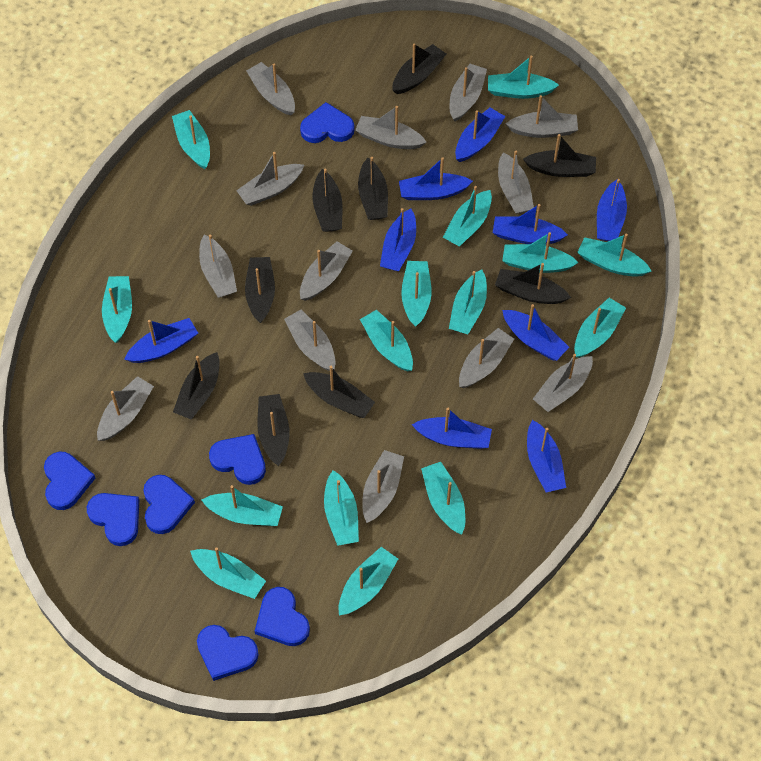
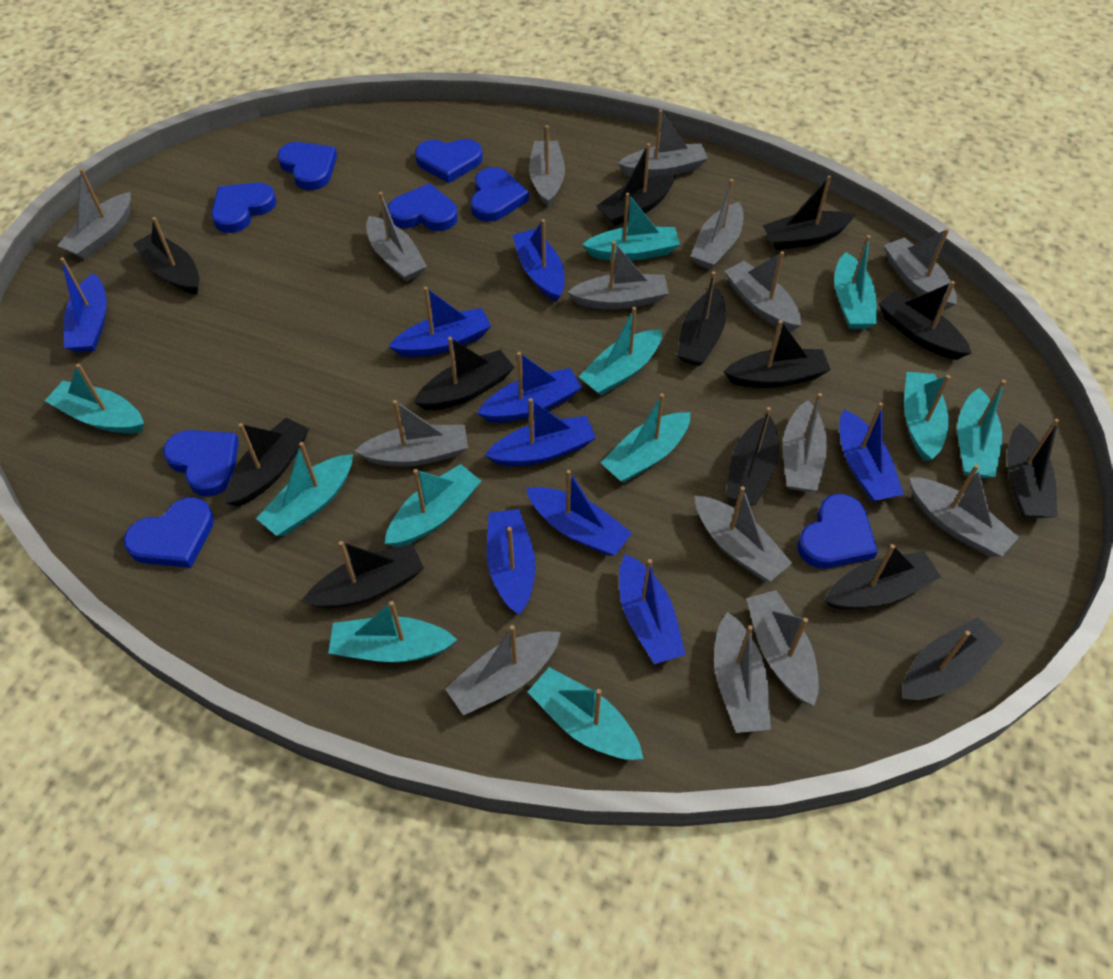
black boat: 9 -> 13
blue heart: 7 -> 8
grey boat: 13 -> 15
turquoise boat: 15 -> 11

